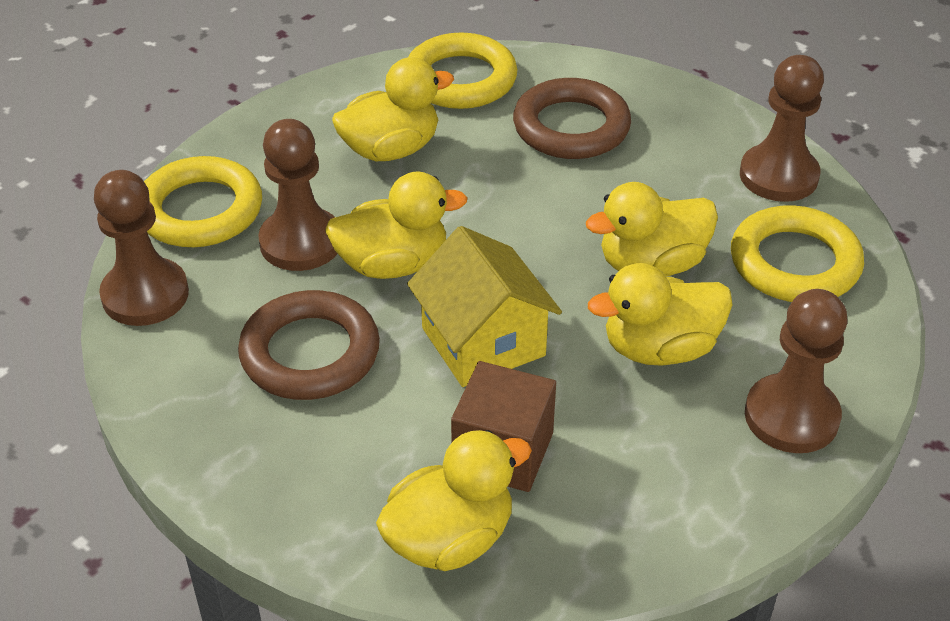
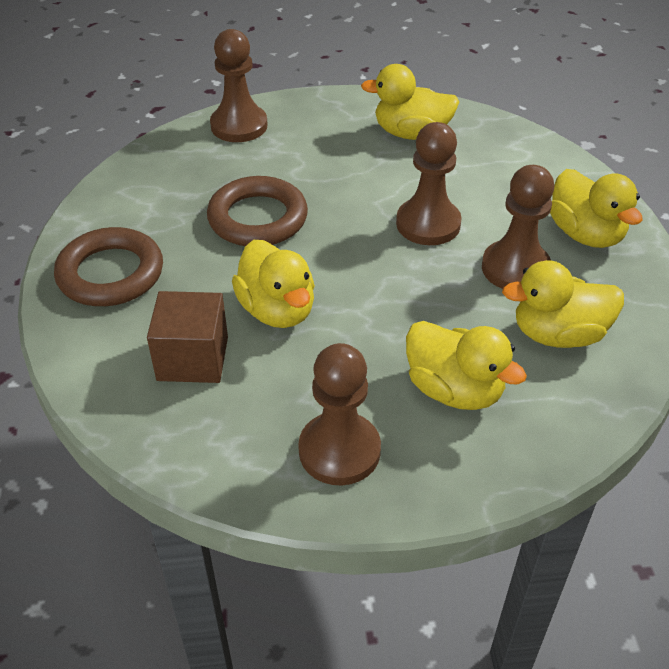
yellow house: 1 -> 0
yellow ring: 3 -> 0

